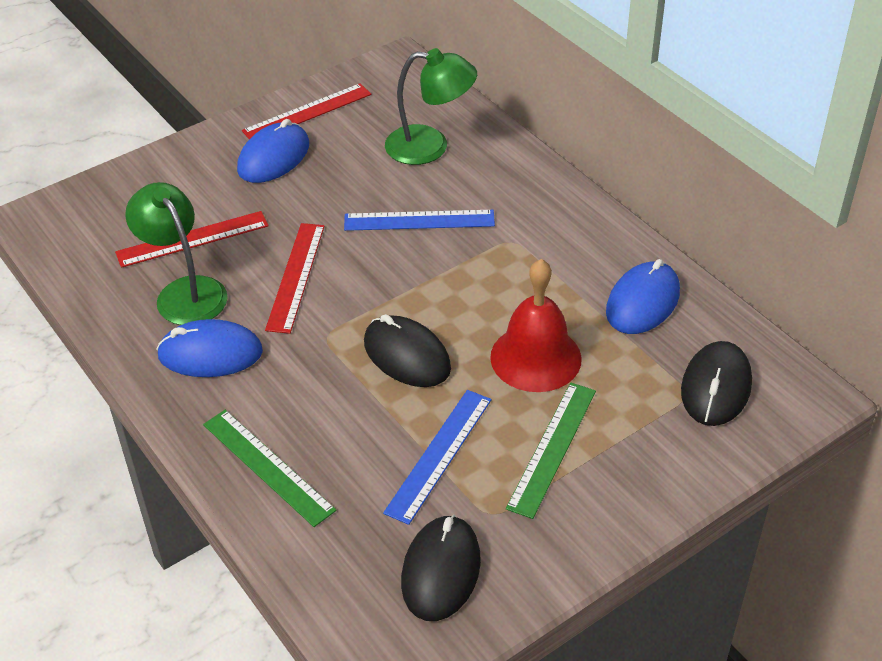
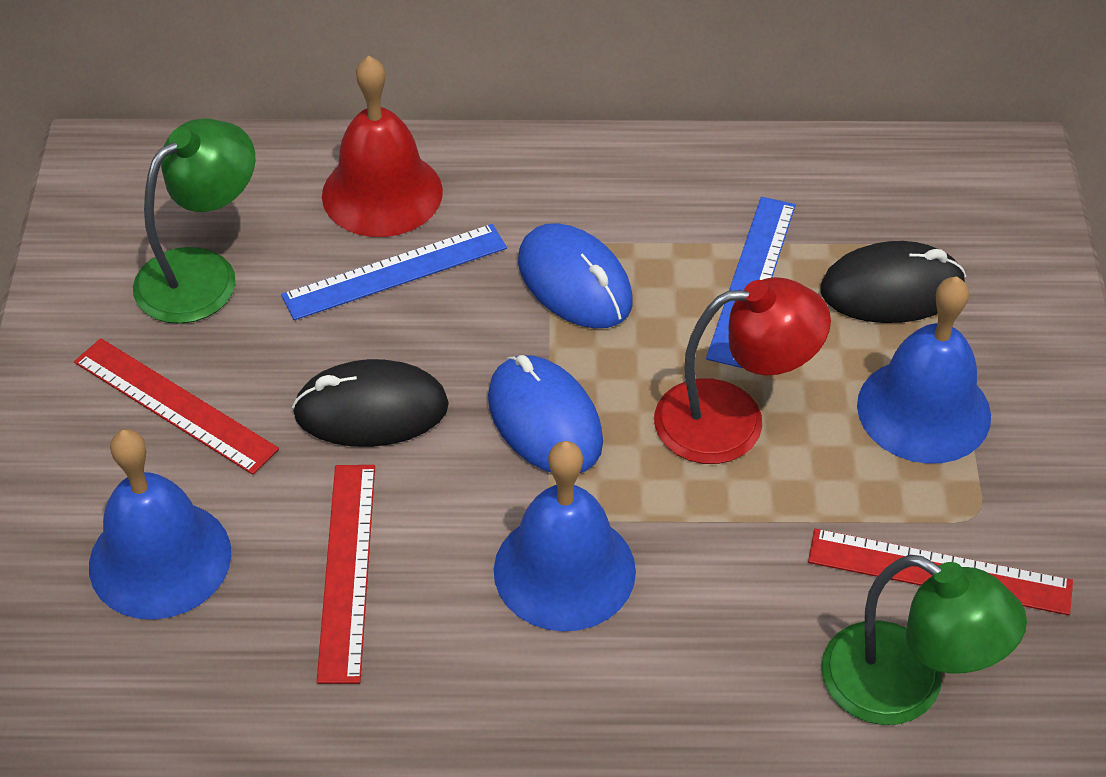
black mouse: 3 -> 2
blue bell: 0 -> 3
blue mouse: 3 -> 2
green ruler: 2 -> 0
red lamp: 0 -> 1

